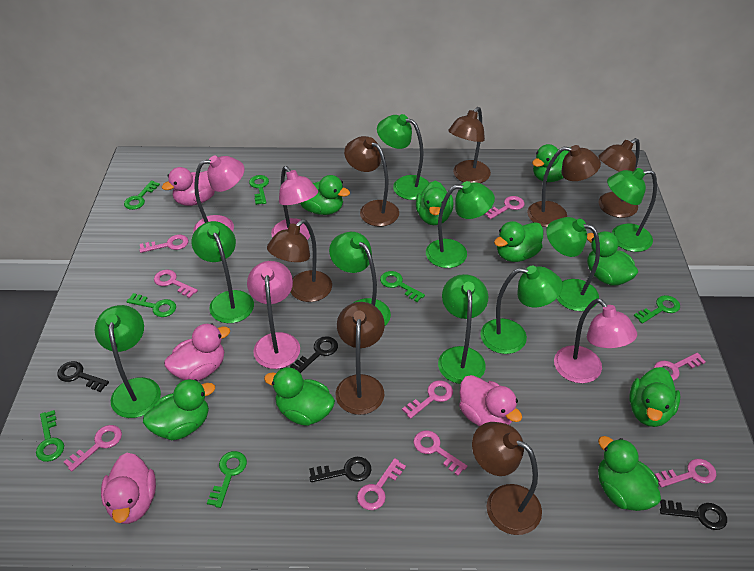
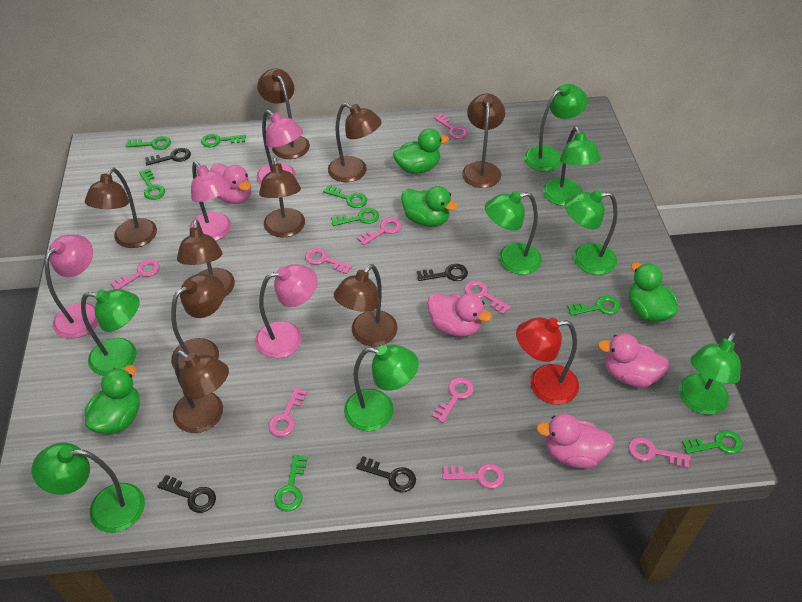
brown lamp: 7 -> 9
green duck: 9 -> 4
green key: 7 -> 8
green lamp: 9 -> 8
red lamp: 0 -> 1

